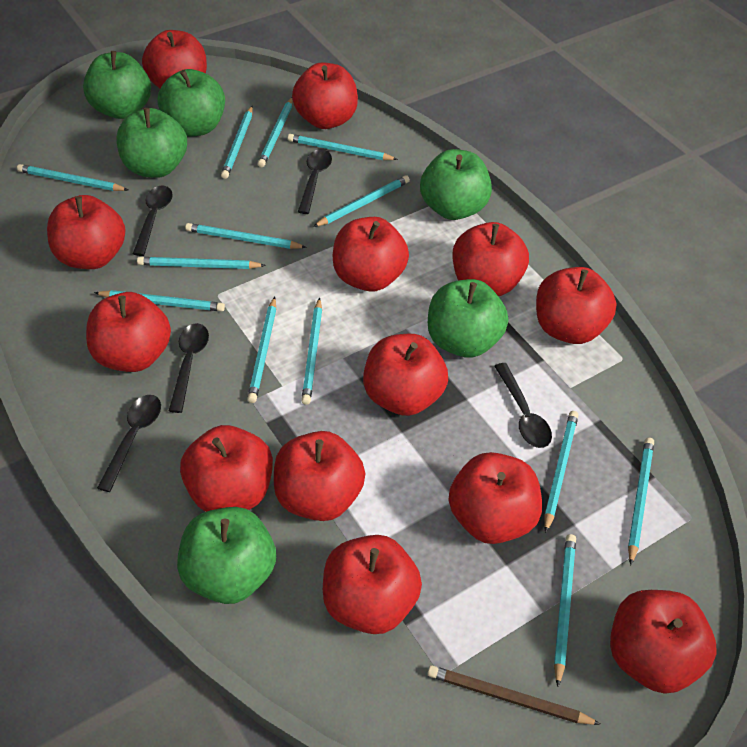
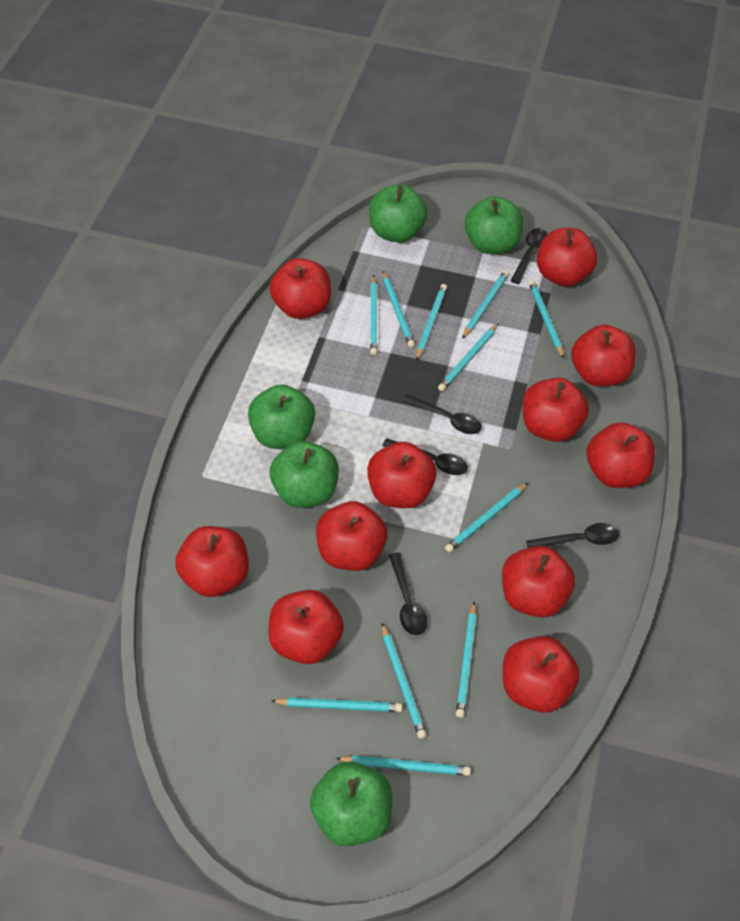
brown pencil: 1 -> 0
green apple: 6 -> 5
red apple: 13 -> 11
turquoise pencil: 13 -> 11

